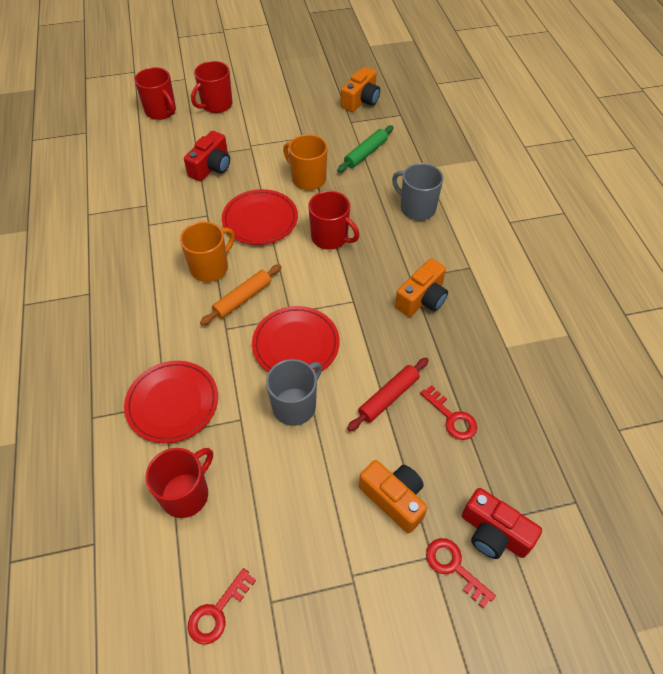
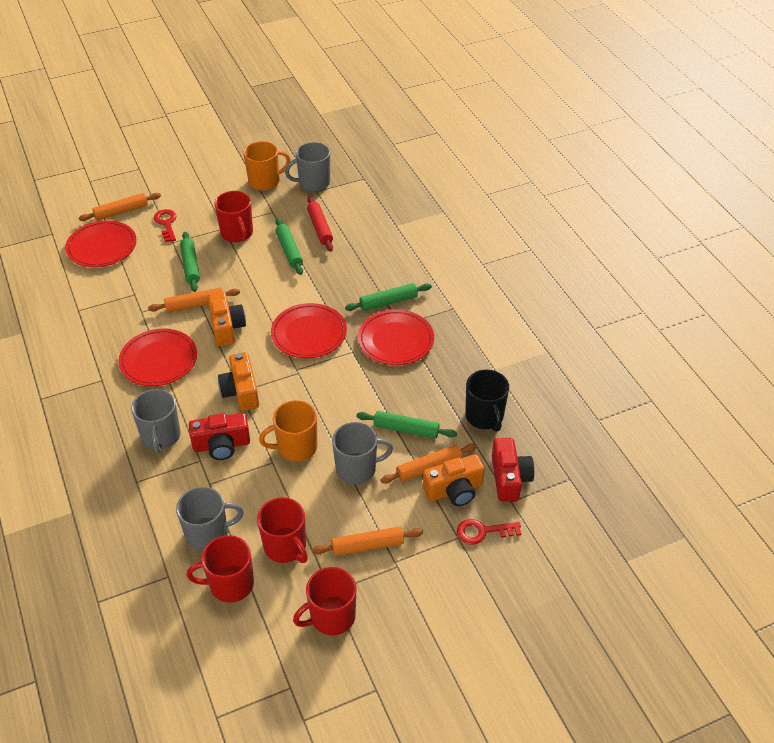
black mug: 0 -> 1
green rolling pin: 1 -> 4
grey mug: 2 -> 4
orange rolling pin: 1 -> 4
red key: 3 -> 2
red plate: 3 -> 4

